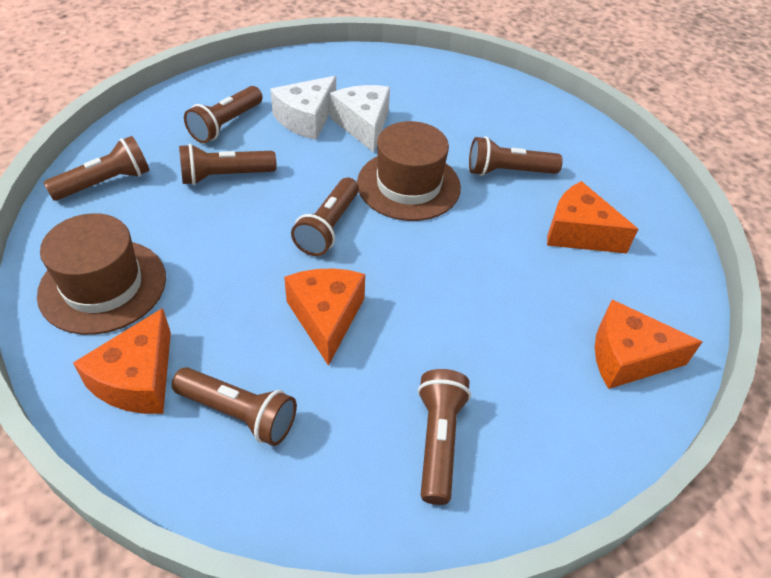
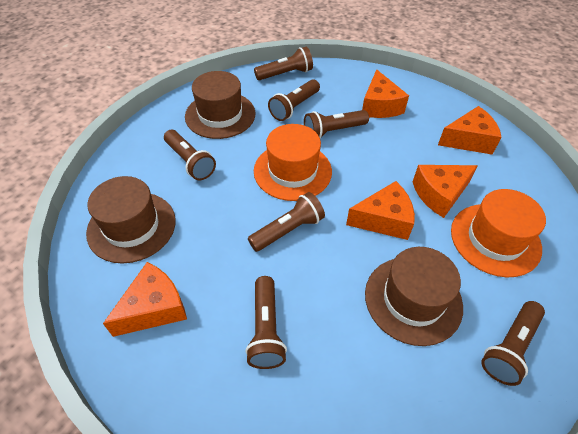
brown hat: 2 -> 3
orange cheese: 4 -> 5
orange hat: 0 -> 2
white cheese: 2 -> 0

